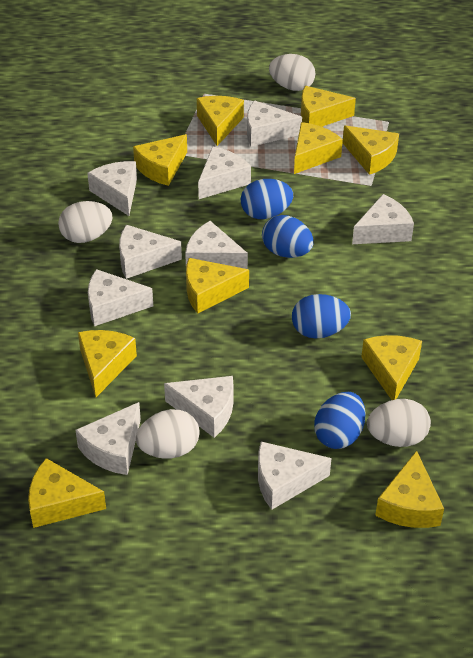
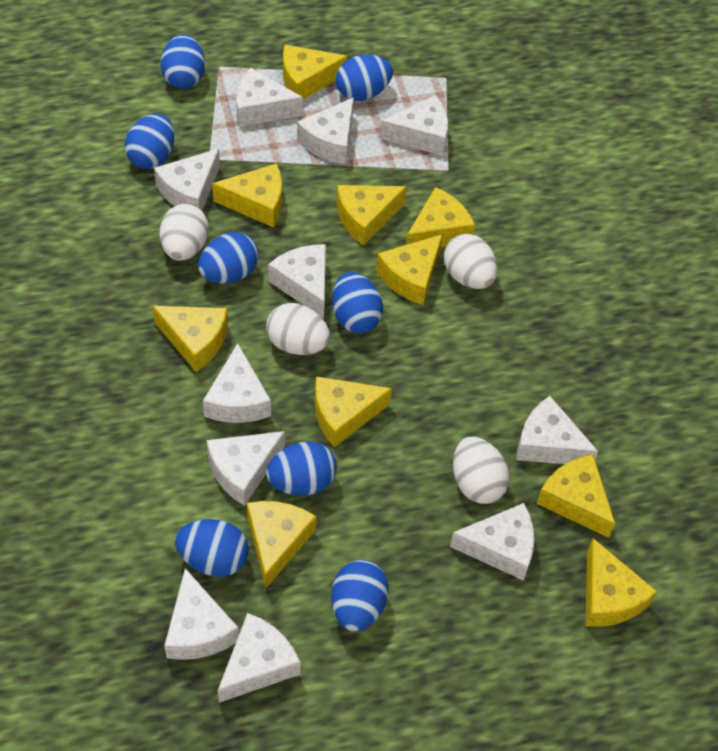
blue egg: 4 -> 8
white cheese: 10 -> 11

